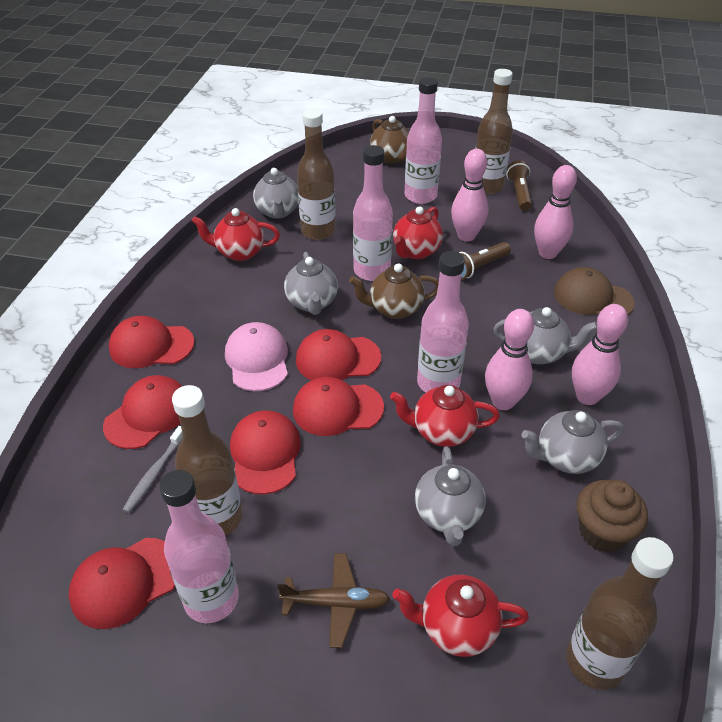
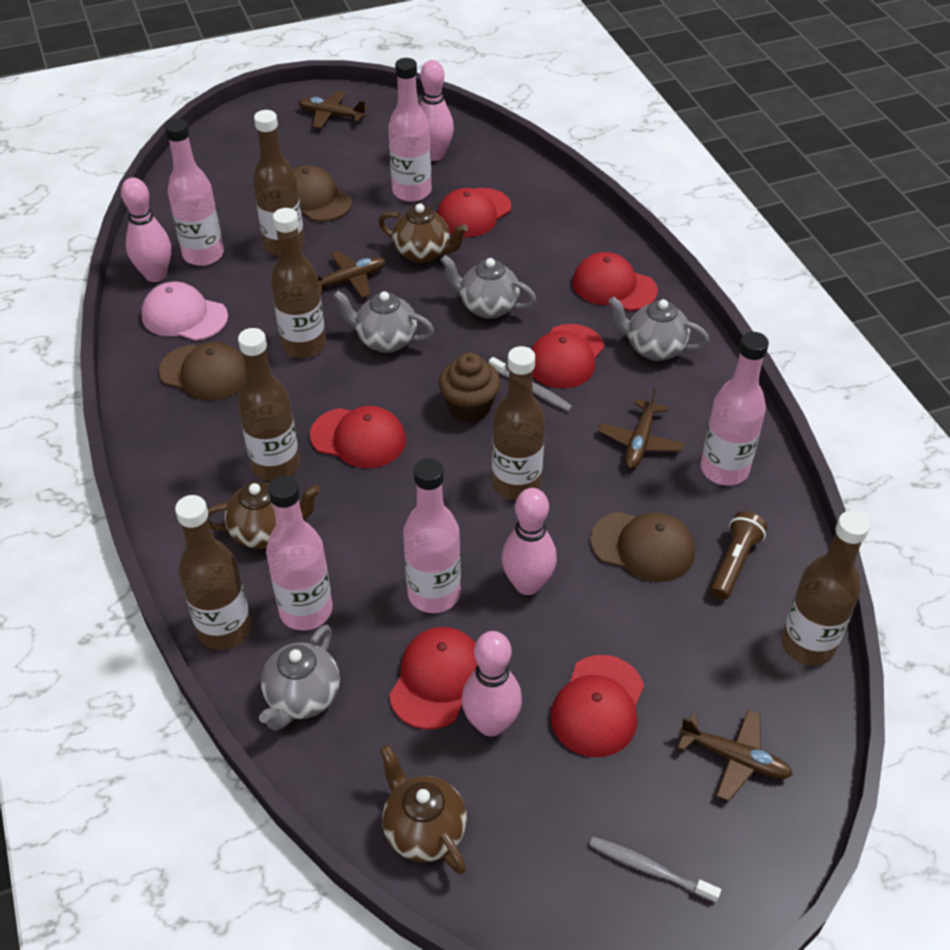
brown bottle: 4 -> 6
brown cap: 1 -> 3
brown flashlight: 2 -> 1
brown plane: 1 -> 4
brown teapot: 2 -> 3
grey teapot: 5 -> 4
grey toothbrush: 1 -> 2
pink bottle: 4 -> 5
red teapot: 4 -> 0

